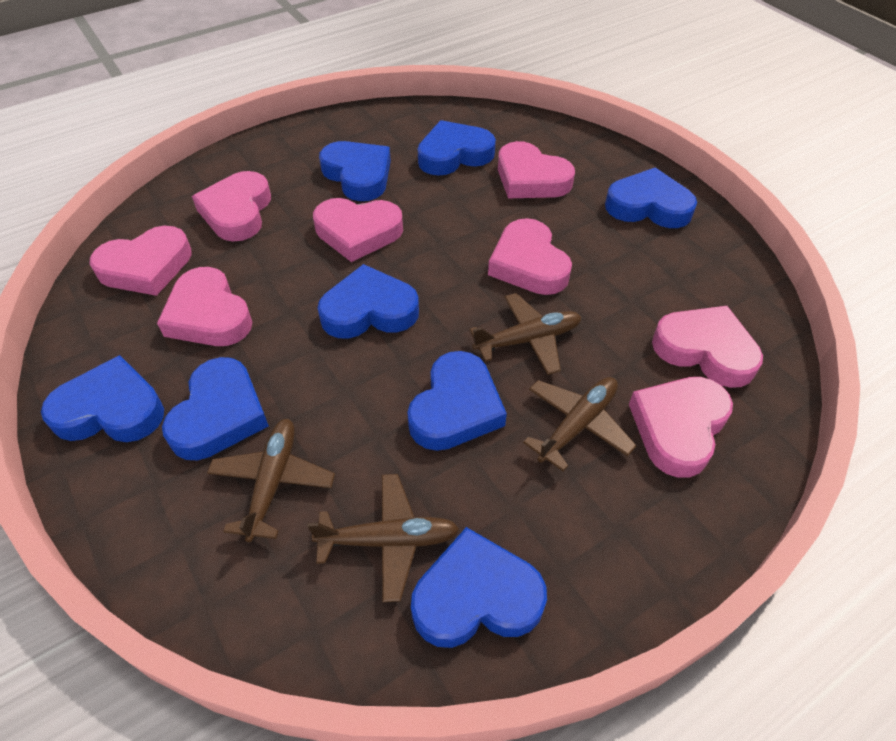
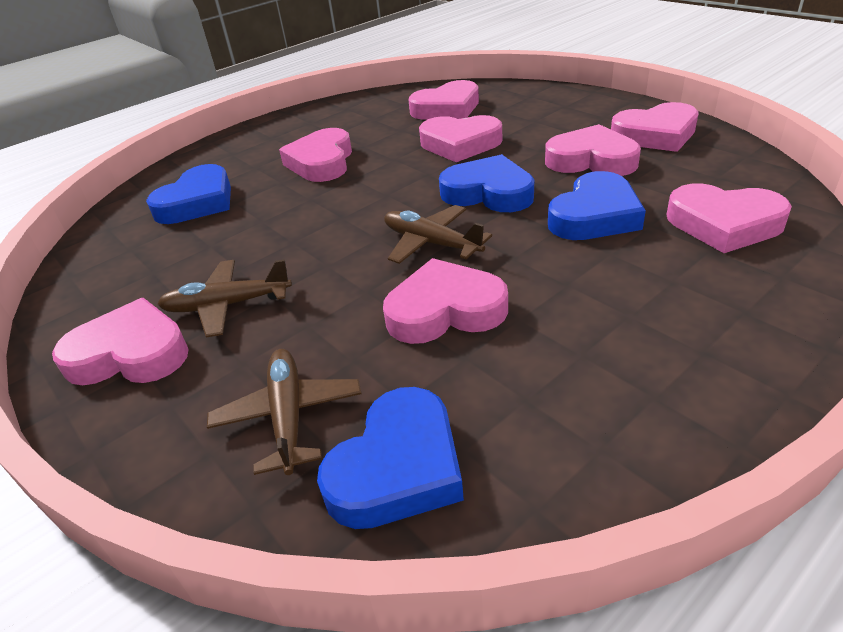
blue heart: 8 -> 4
brown plane: 4 -> 3

